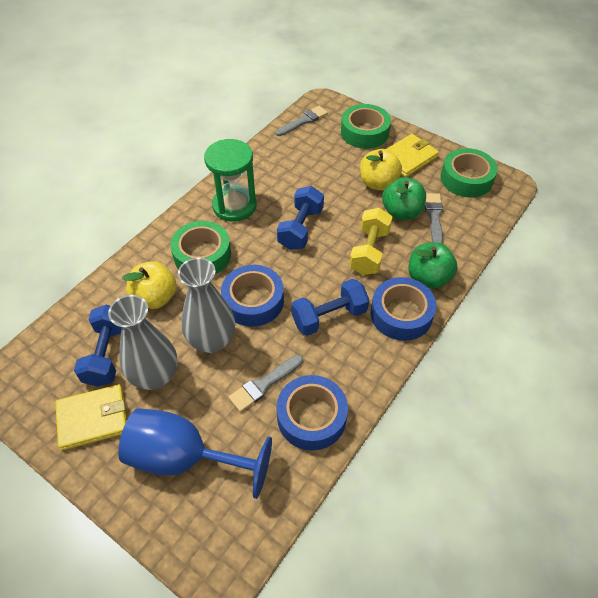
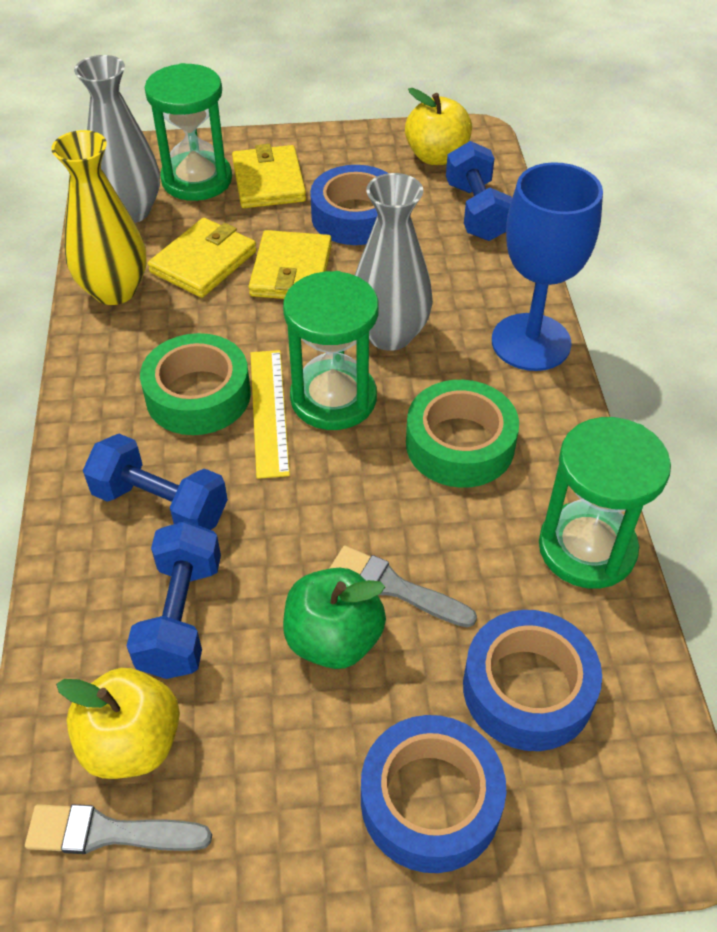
green apple: 2 -> 1
green hourglass: 1 -> 3
green tape: 3 -> 2
grey brush: 3 -> 2
yellow dumbbell: 1 -> 0
yellow ruler: 0 -> 1
yellow vase: 0 -> 1
yellow wallet: 2 -> 3

